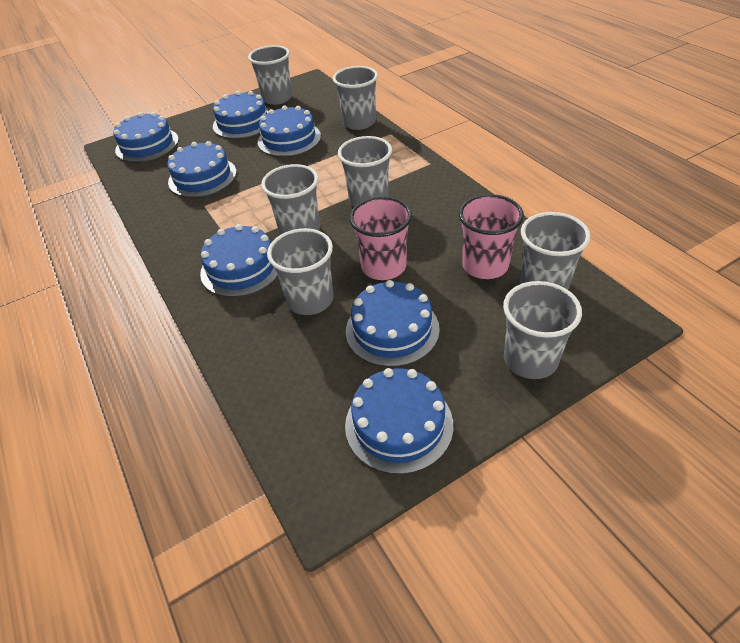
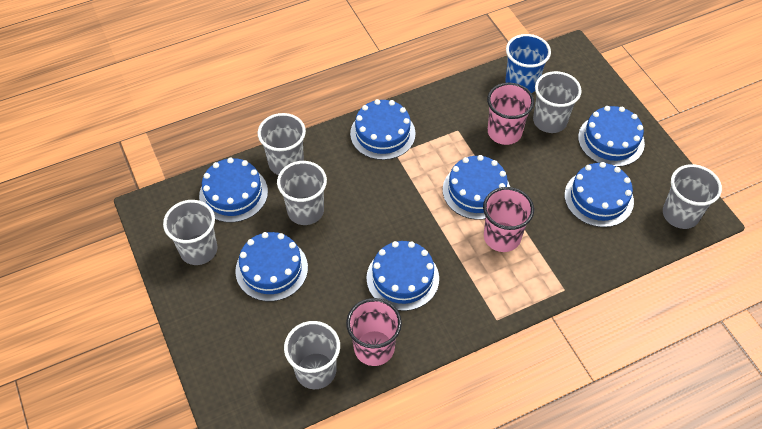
blue cup: 0 -> 1
grey cup: 7 -> 6
pink cup: 2 -> 3

